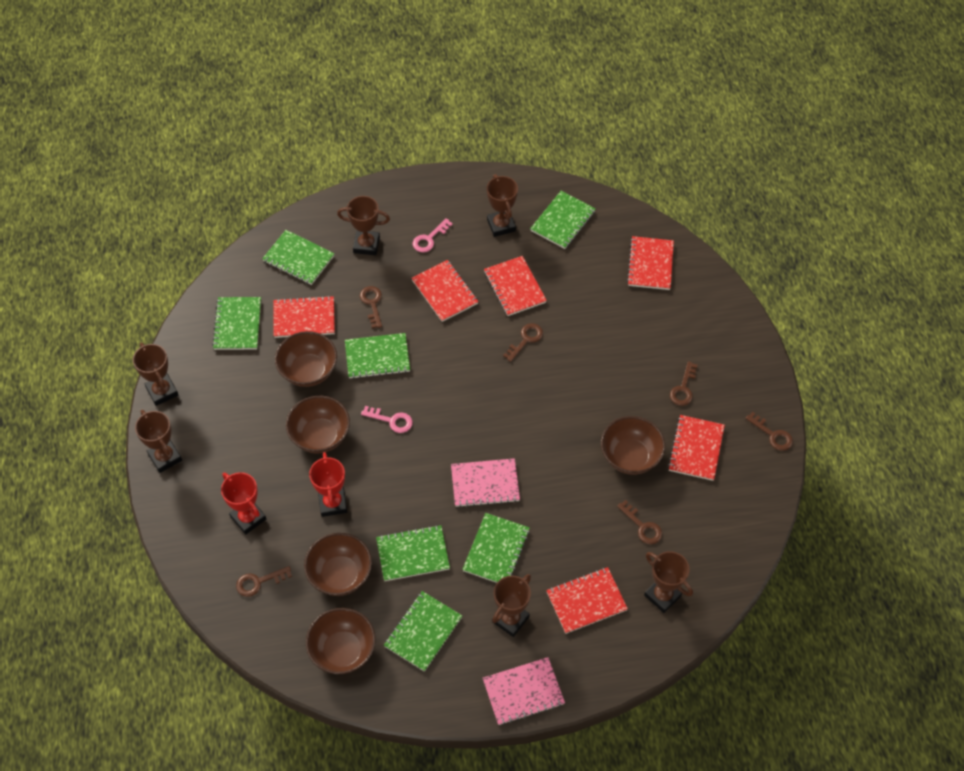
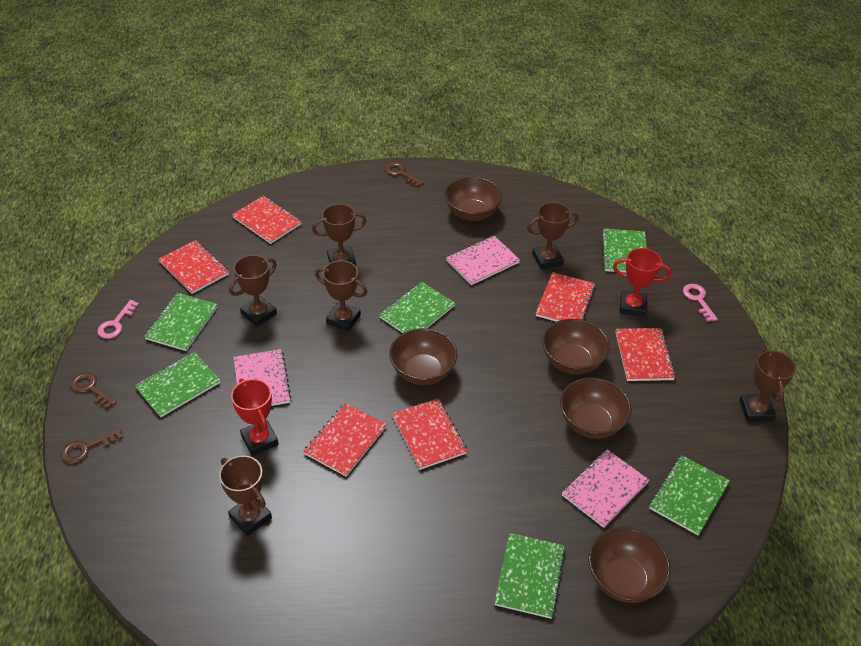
brown key: 6 -> 3
green notebook: 7 -> 6
pink notebook: 2 -> 3

